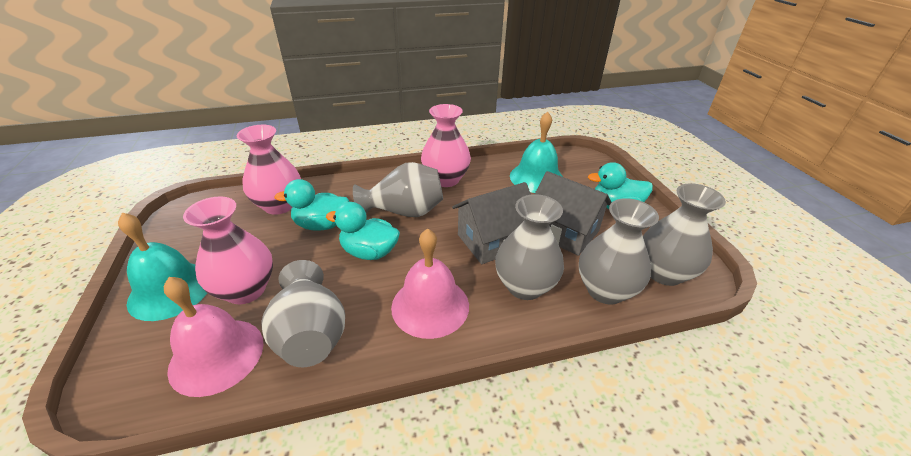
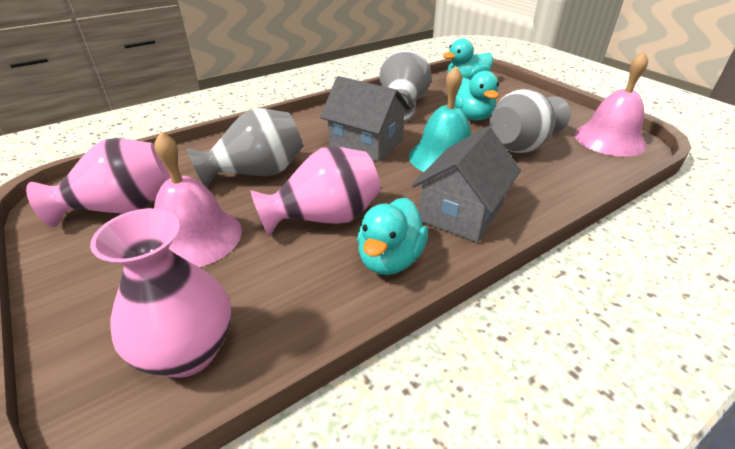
grey vase: 5 -> 3
turquoise bell: 2 -> 1

